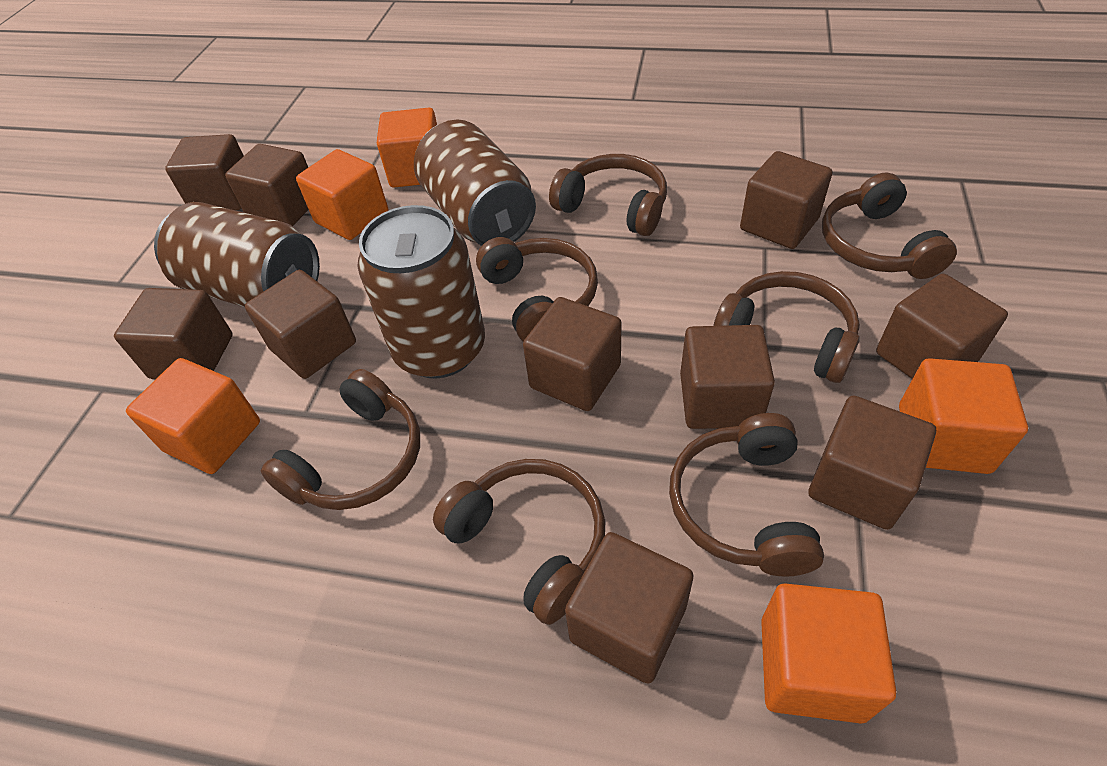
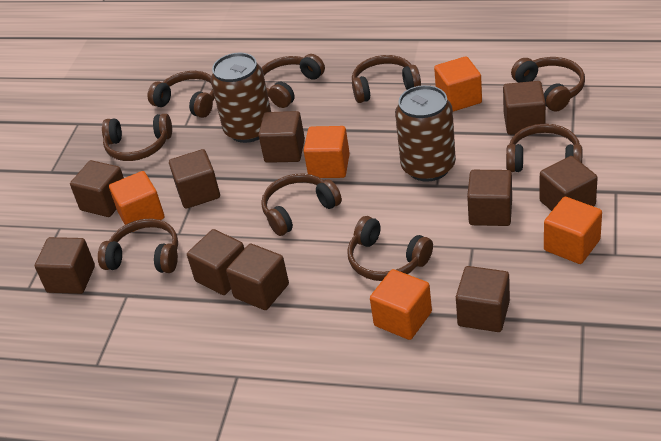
brown can: 3 -> 2
brown headphones: 7 -> 9

